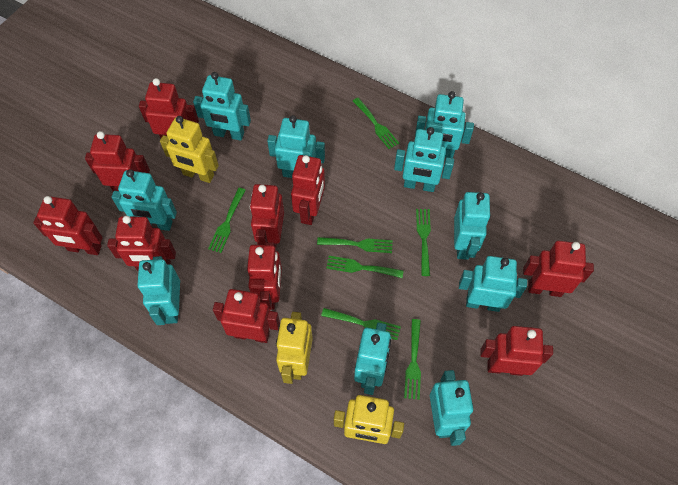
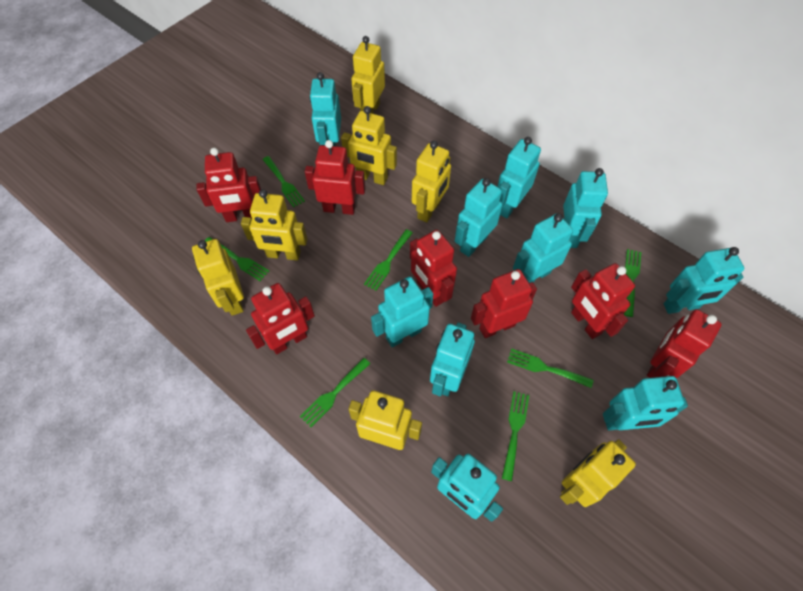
red robot: 10 -> 7
yellow robot: 3 -> 7

